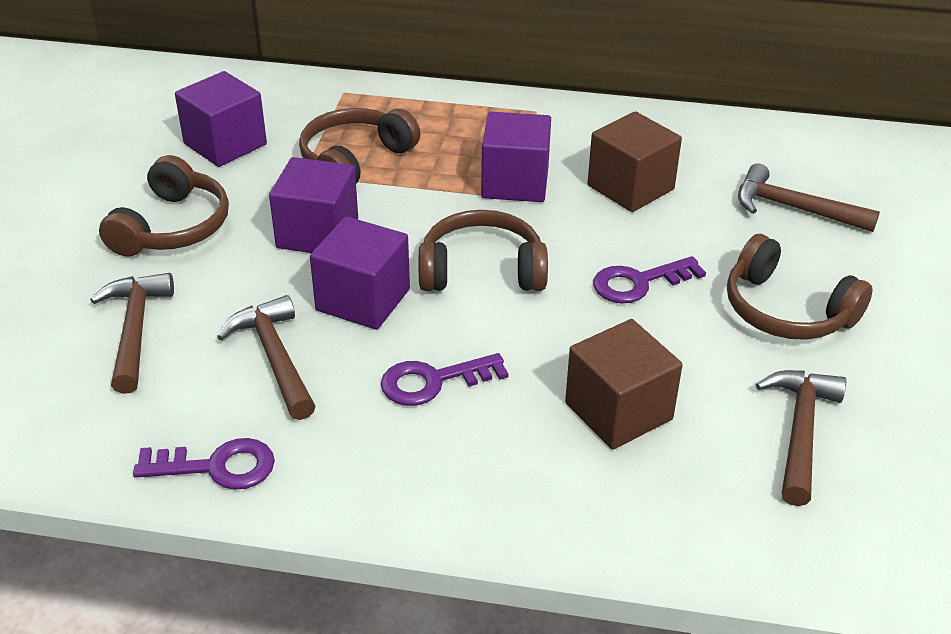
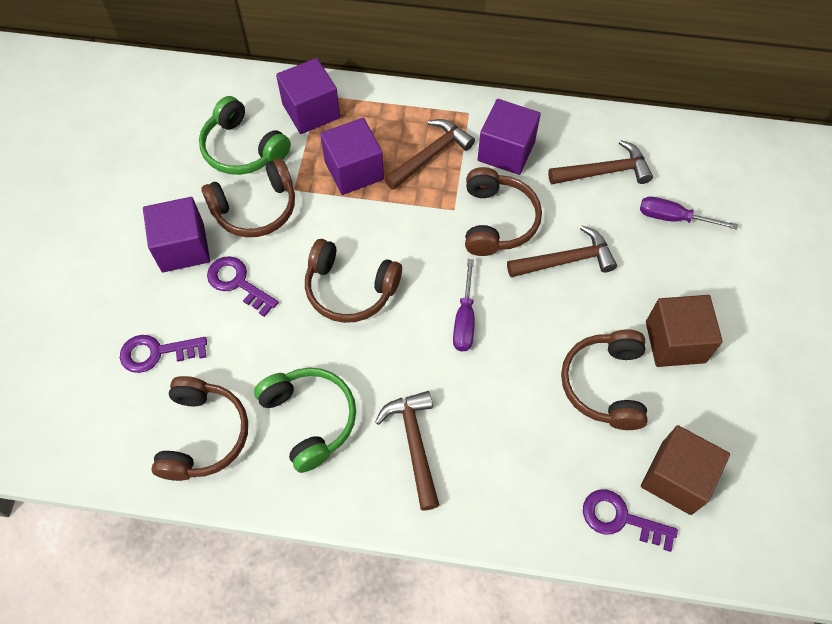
brown headphones: 4 -> 5
green headphones: 0 -> 2
purple screwdriver: 0 -> 2

